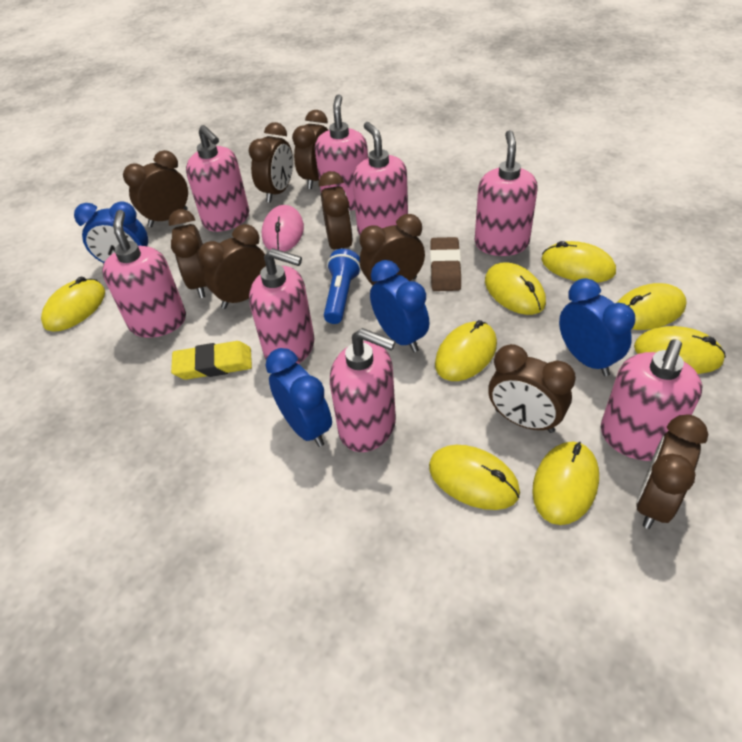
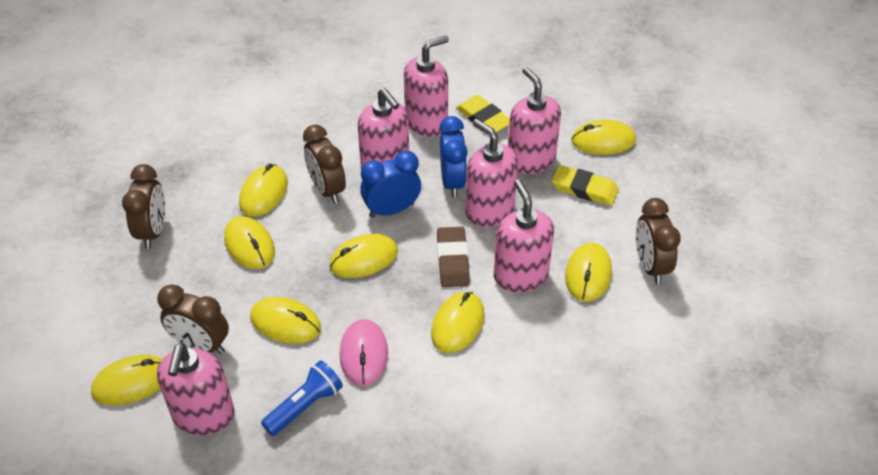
blue clock: 4 -> 2
brown clock: 9 -> 4
pink soap dispenser: 8 -> 6
yellow eraser: 1 -> 2

